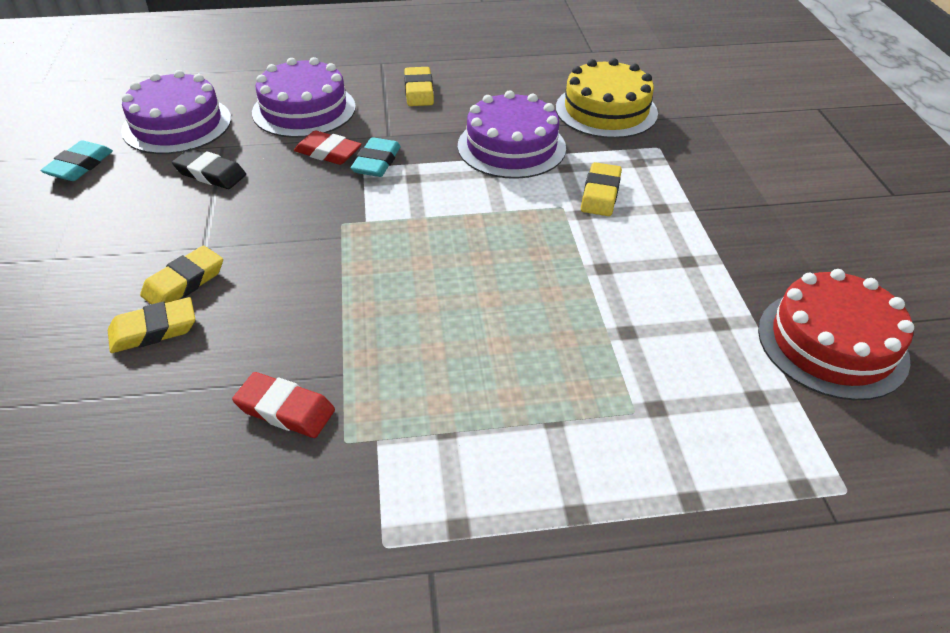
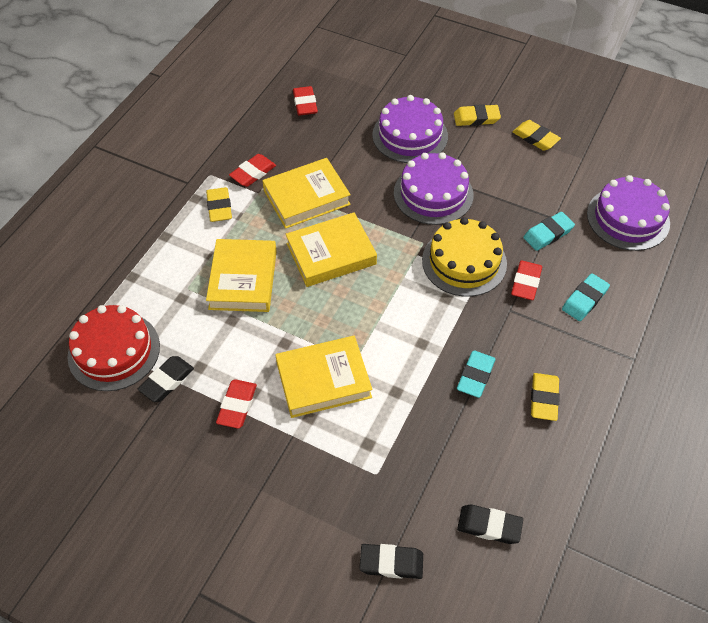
black eraser: 1 -> 3
red eraser: 2 -> 4
turquoise eraser: 2 -> 3
yellow book: 0 -> 4

